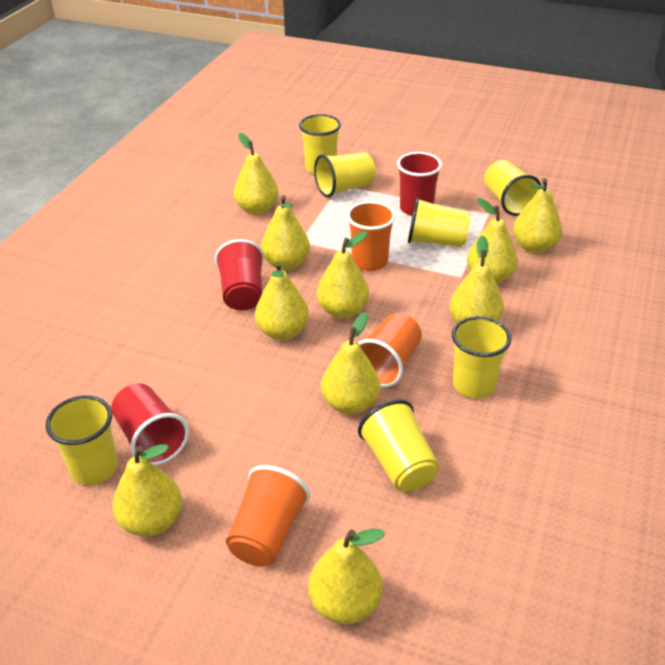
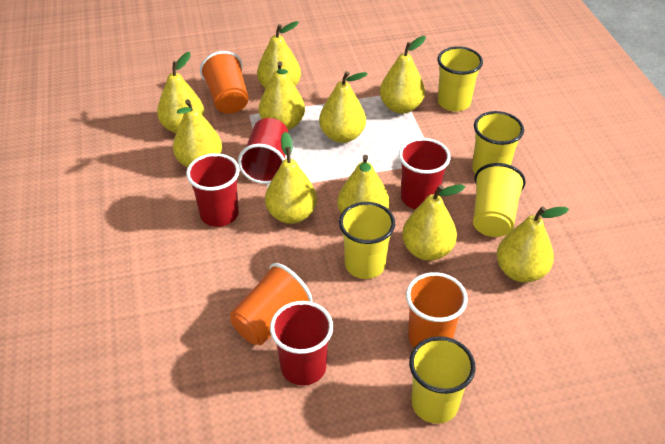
red cup: 3 -> 4
yellow cup: 7 -> 5

